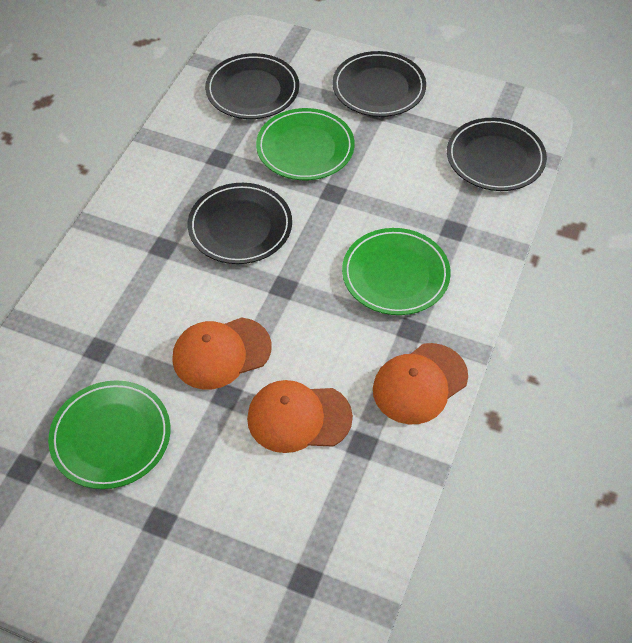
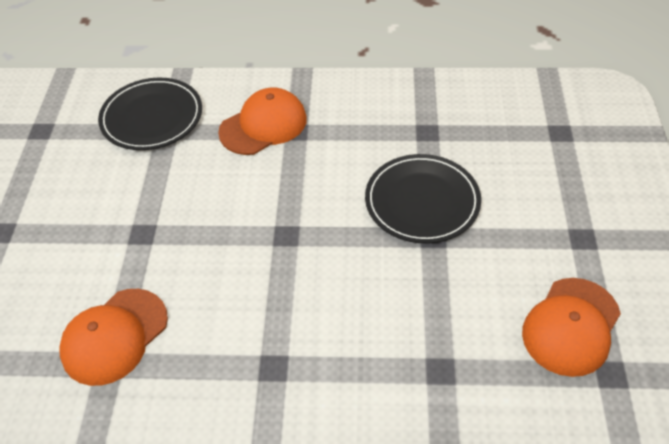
black plate: 4 -> 2
green plate: 3 -> 0

